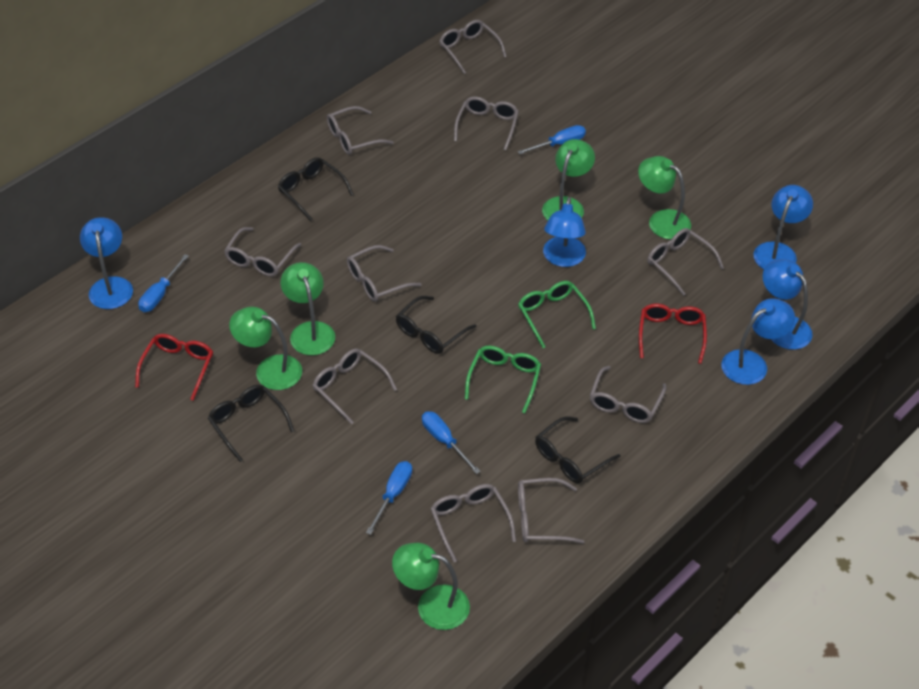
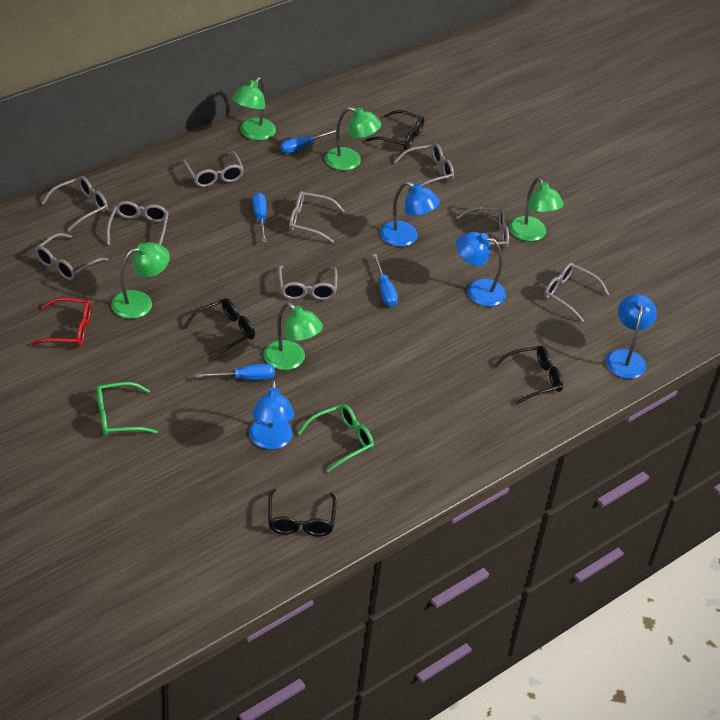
blue lamp: 5 -> 4
grey glasses: 10 -> 9
red glasses: 2 -> 1

